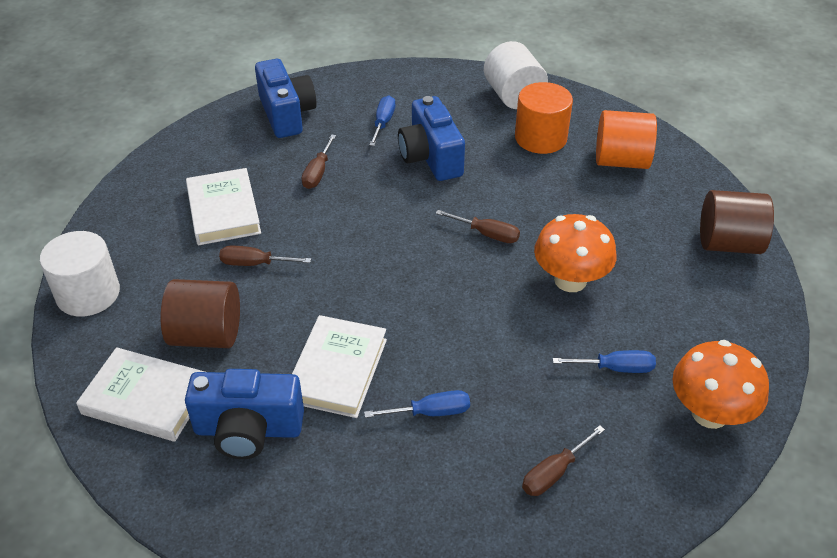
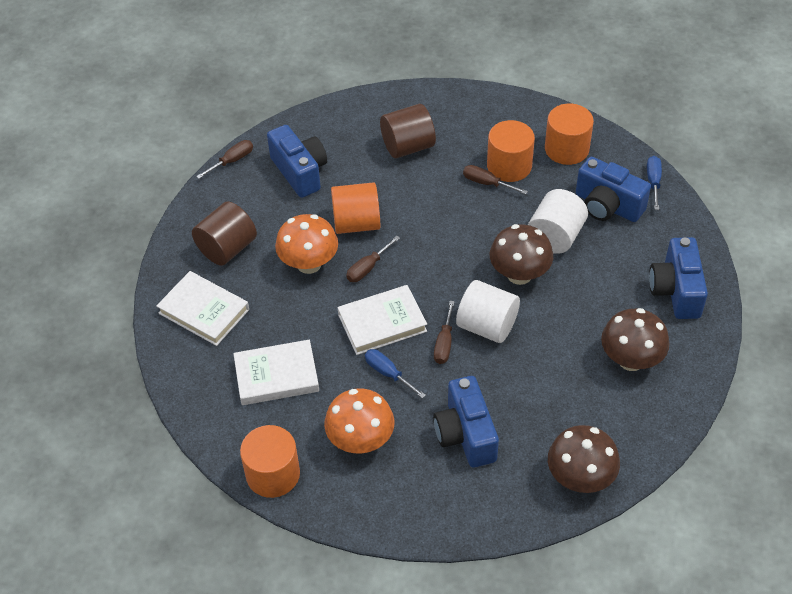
blue camera: 3 -> 4
blue screwdriver: 3 -> 2
brown mushroom: 0 -> 3
orange cylinder: 2 -> 4

